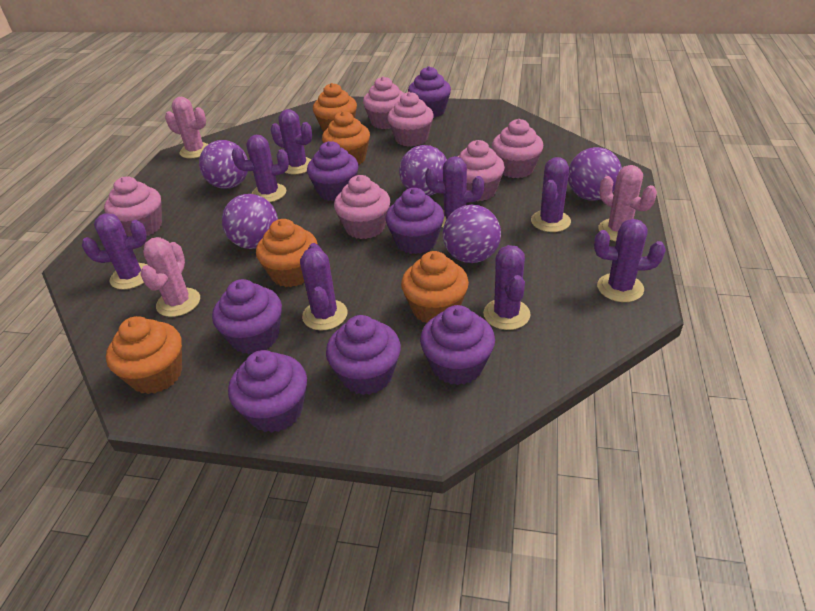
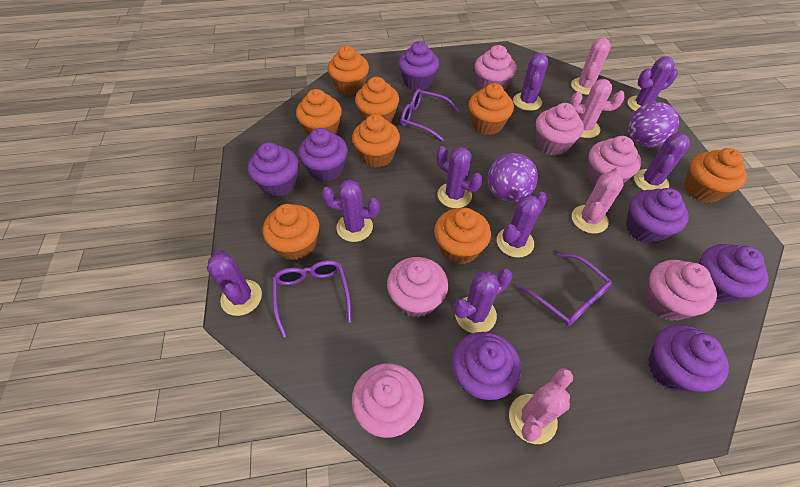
orange cupcake: 5 -> 8
pink cactus: 3 -> 4
purple ball: 5 -> 2
purple glasses: 0 -> 3

